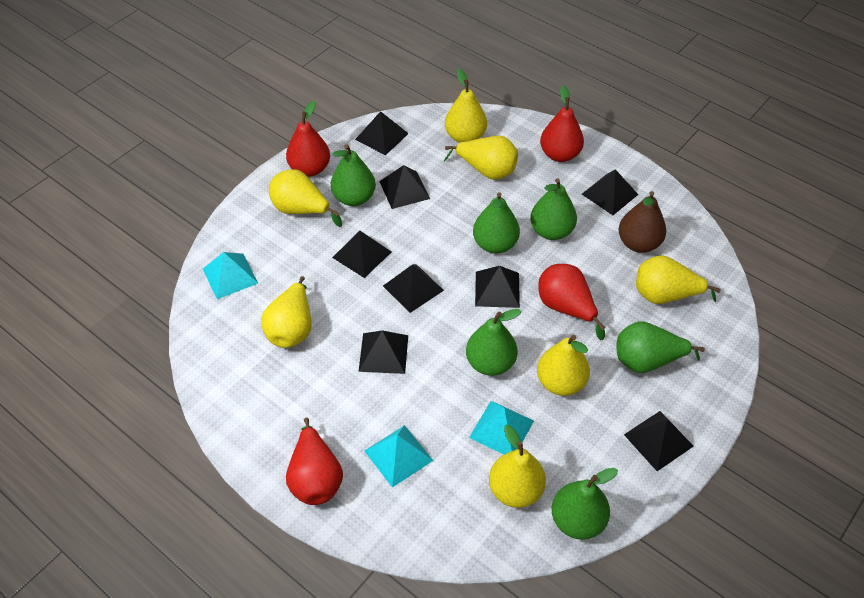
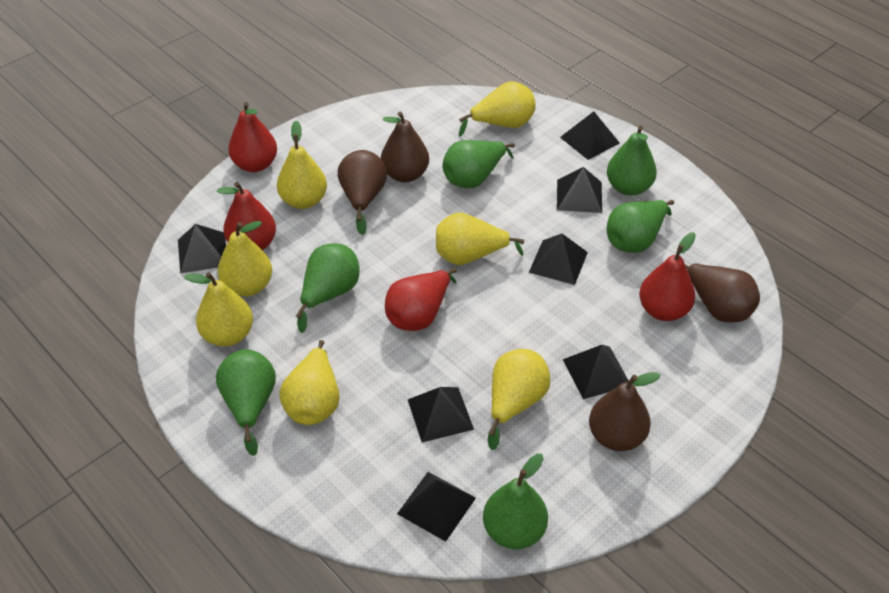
black pyramid: 8 -> 7
brown pear: 1 -> 4
turquoise pyramid: 3 -> 0

